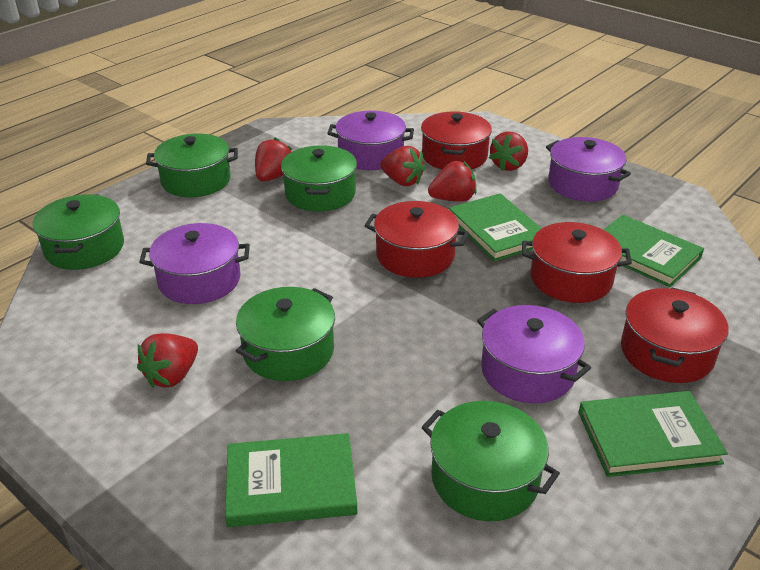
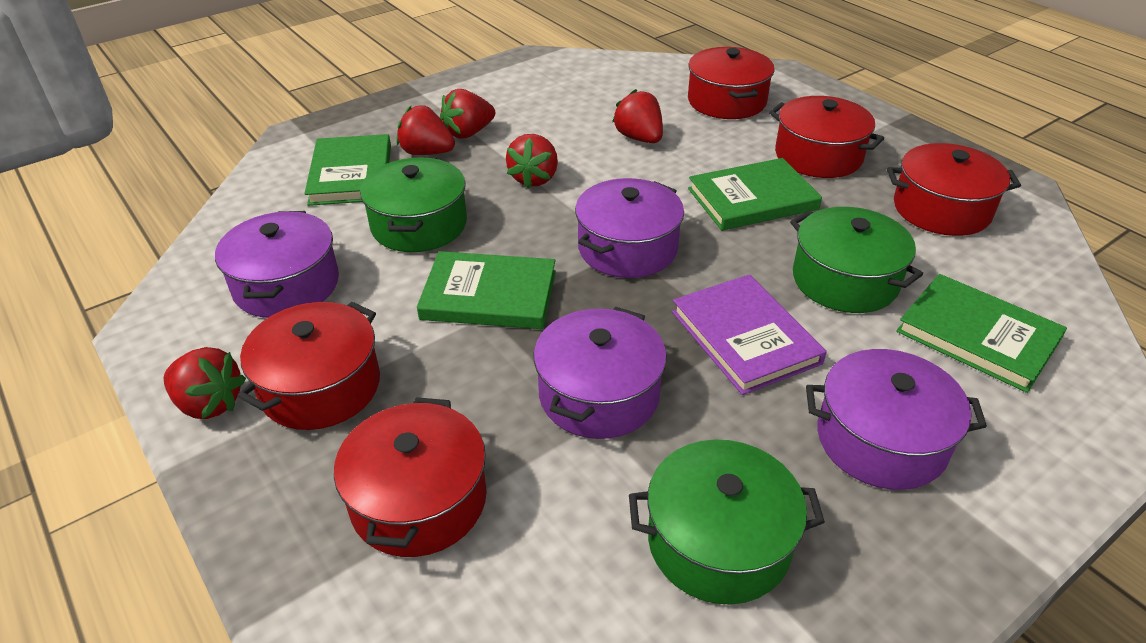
green pot: 5 -> 3
purple book: 0 -> 1
red pot: 4 -> 5

